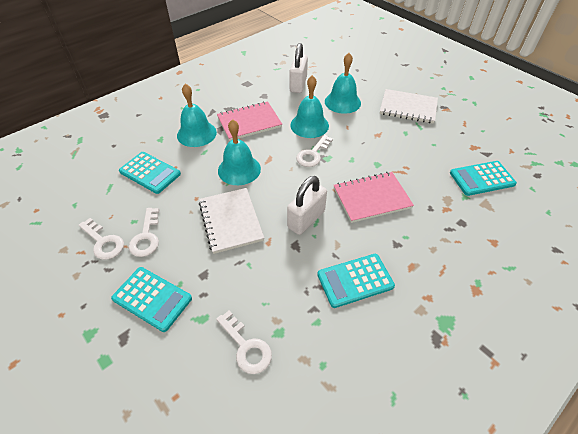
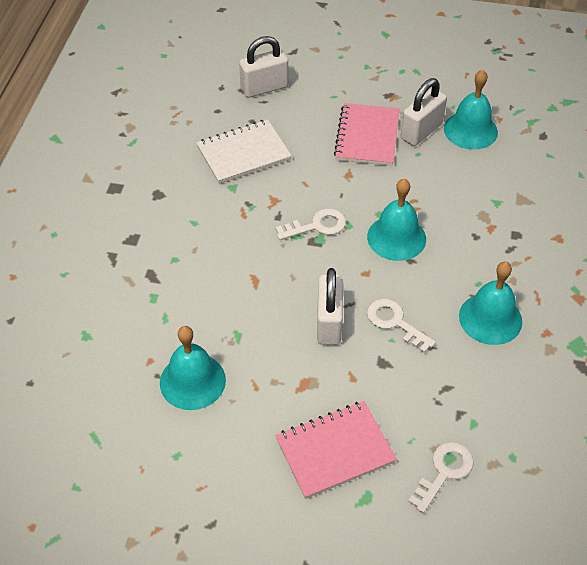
turquoise calculator: 4 -> 0
white key: 4 -> 3
white notebook: 2 -> 1
white padlock: 2 -> 3

